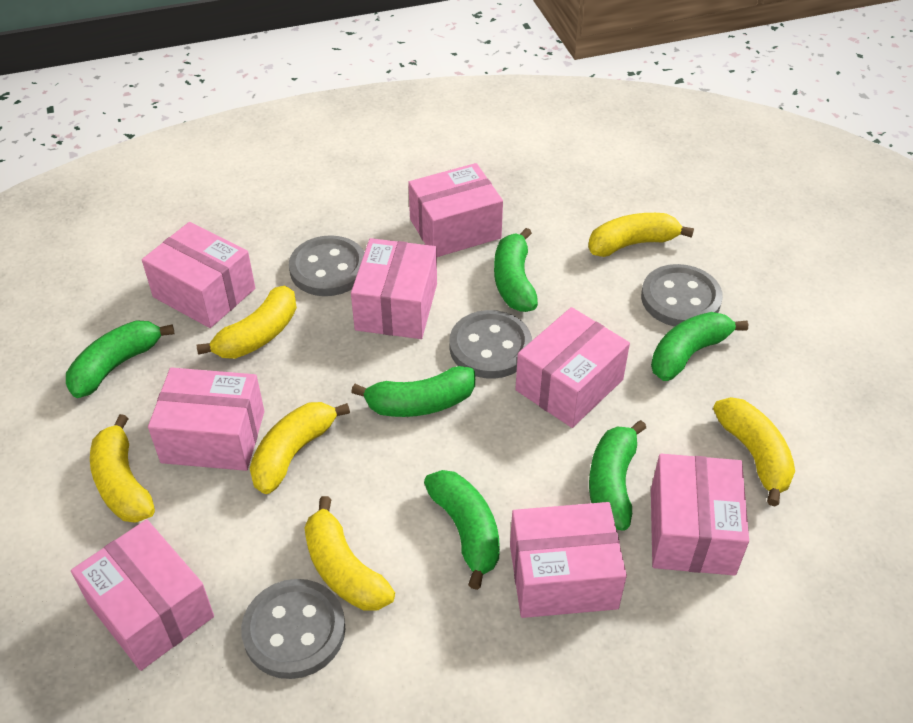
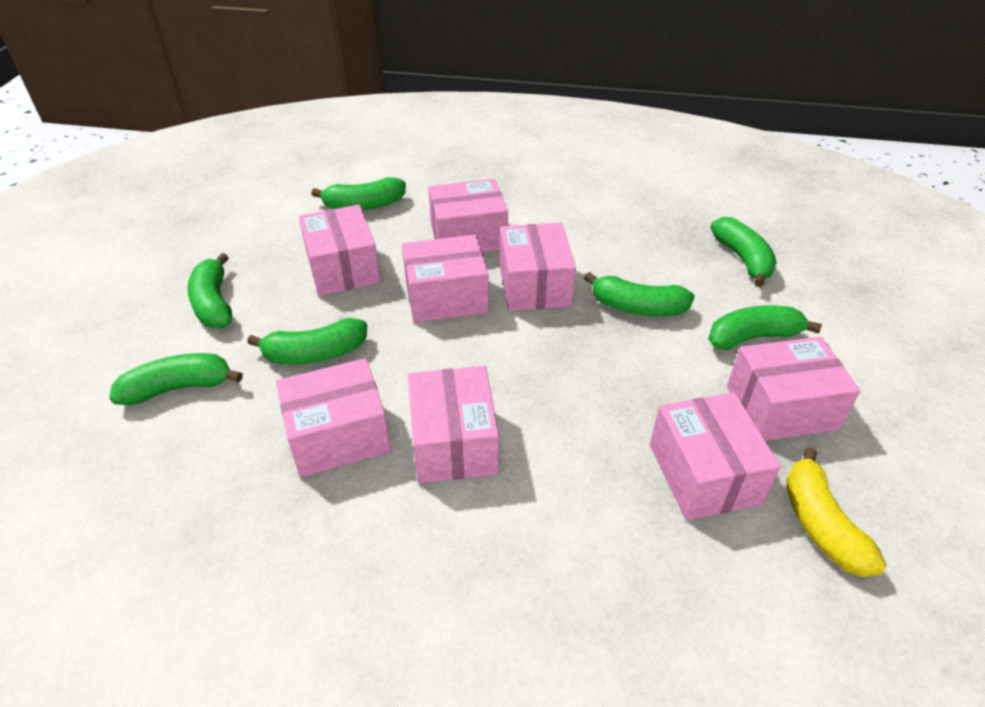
green banana: 6 -> 7
grey button: 4 -> 0
yellow banana: 6 -> 1

